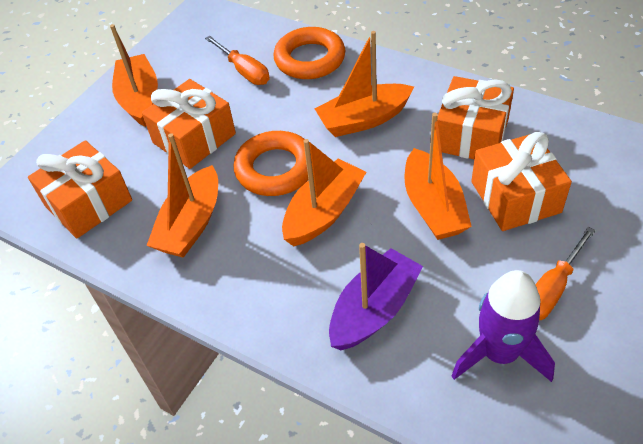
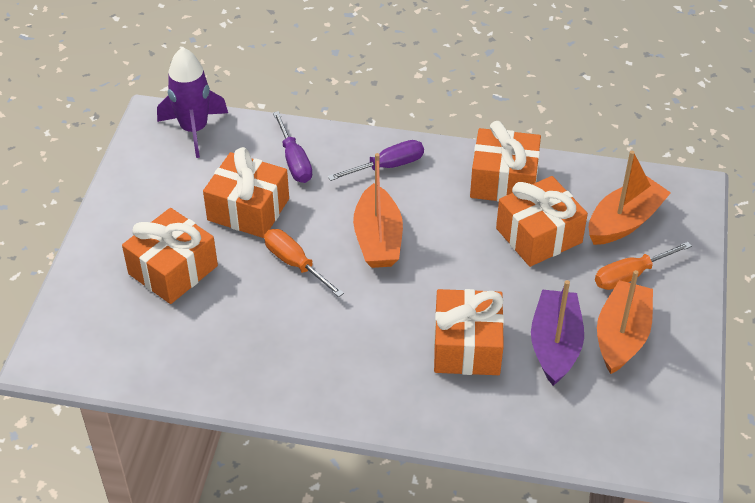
orange boat: 5 -> 3
orange gift: 4 -> 5
orange ring: 2 -> 0
purple screwdriver: 0 -> 2

